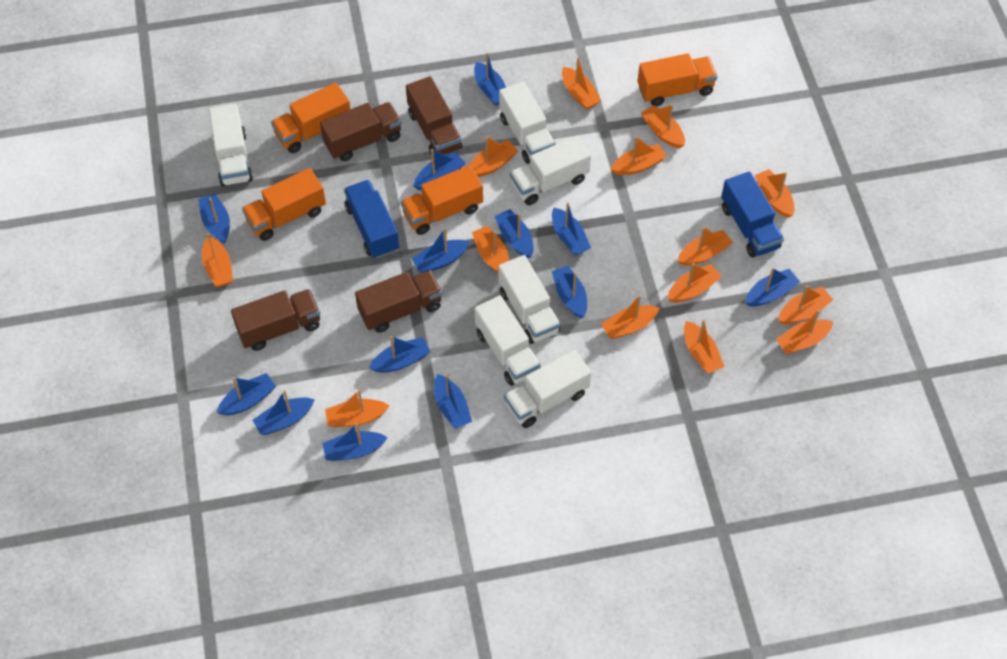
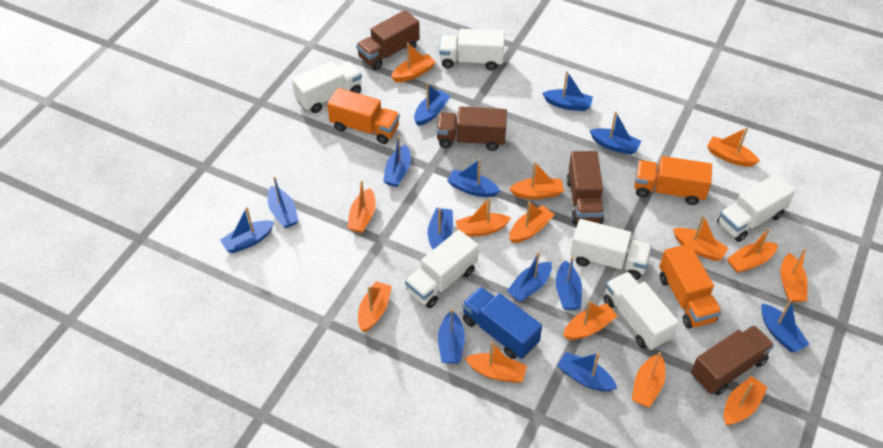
blue truck: 2 -> 1
orange truck: 4 -> 3

